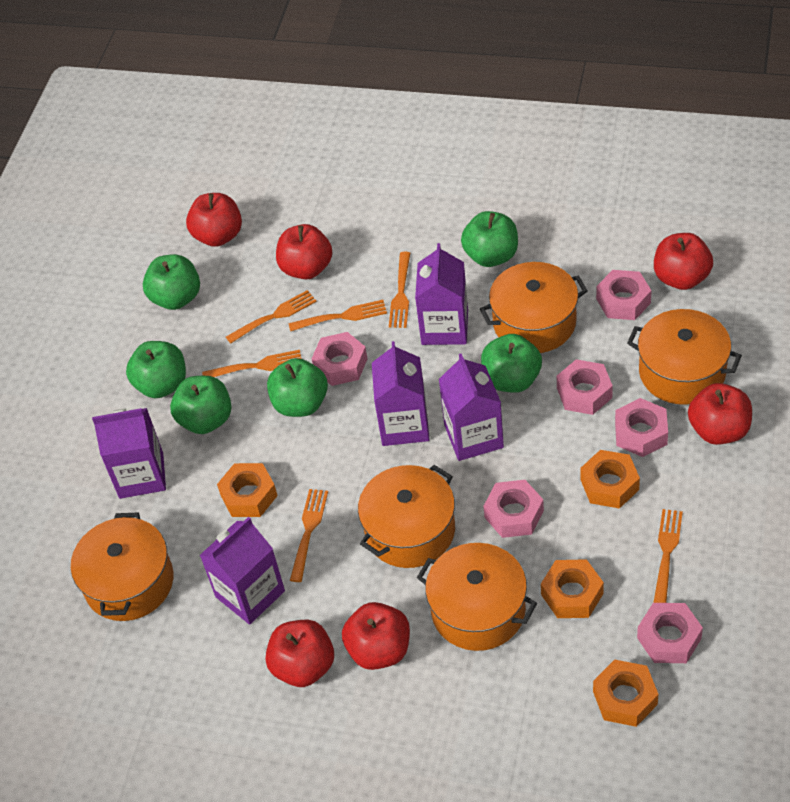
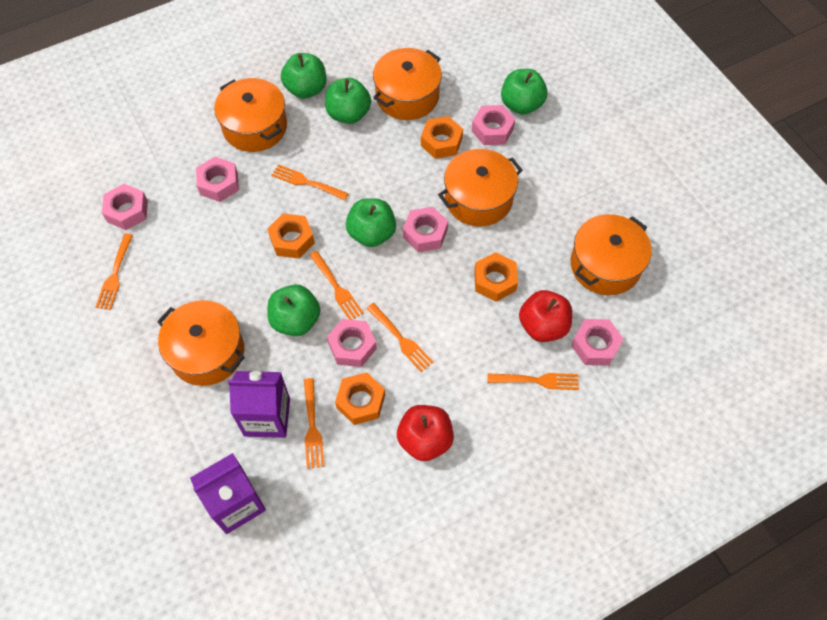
green apple: 6 -> 5
purple carton: 5 -> 2
red apple: 6 -> 2

